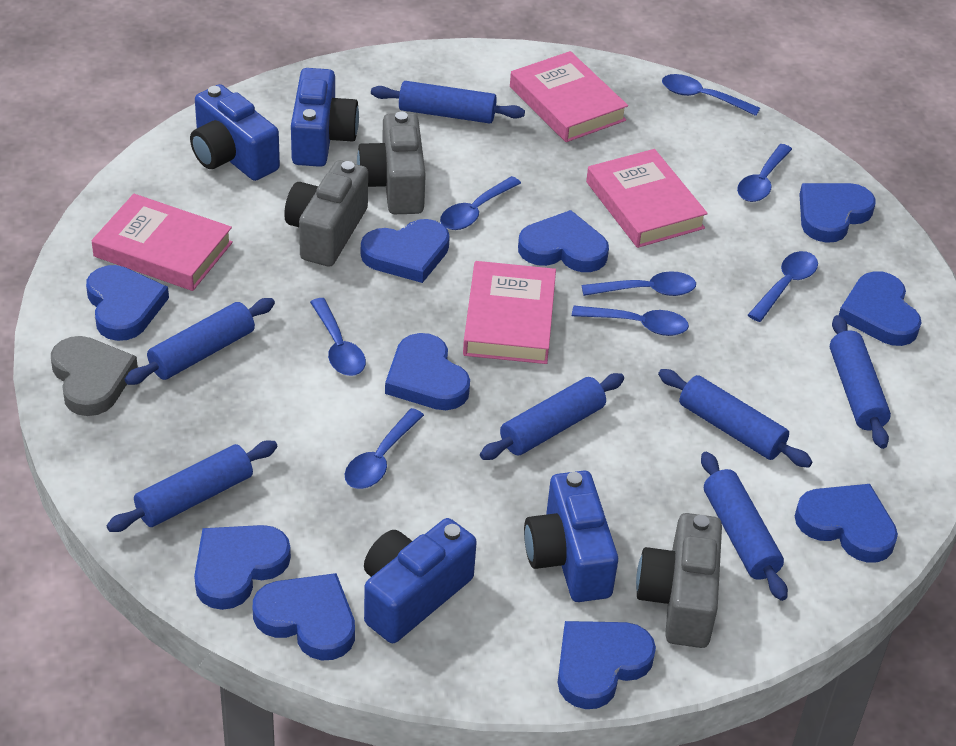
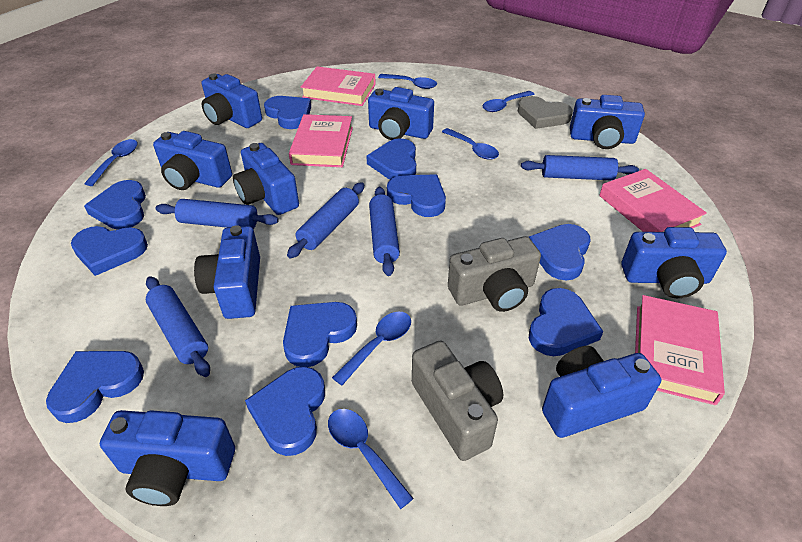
blue camera: 4 -> 9
blue rolling pin: 7 -> 5
blue spoon: 8 -> 6
grey camera: 3 -> 2

